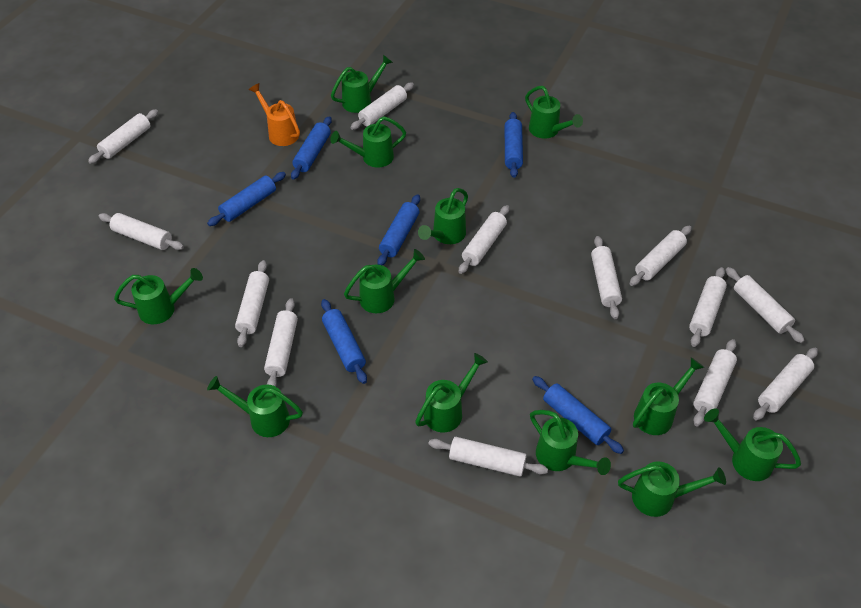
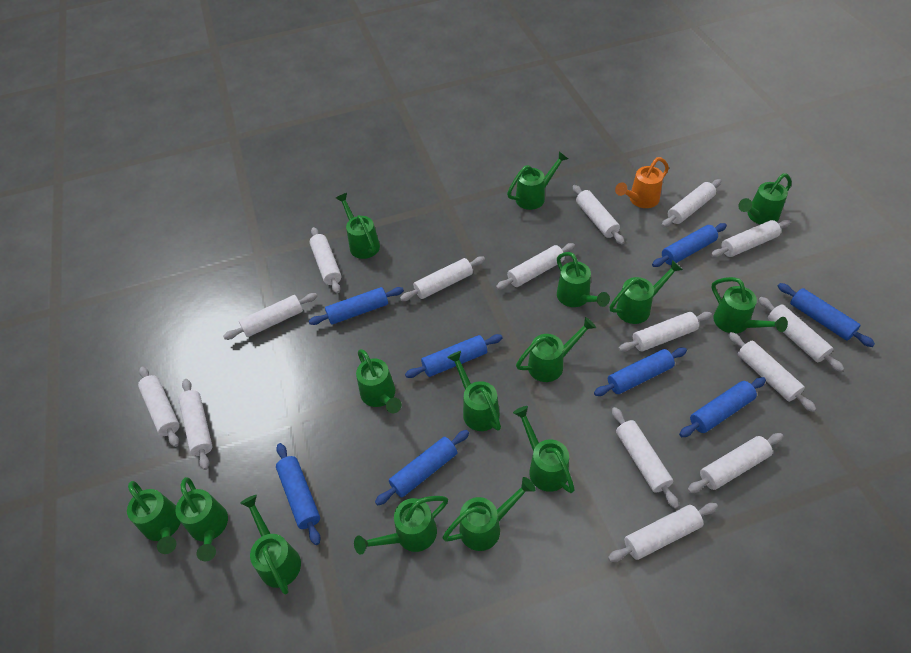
blue rolling pin: 6 -> 8
green watering can: 12 -> 15
white rolling pin: 13 -> 15

